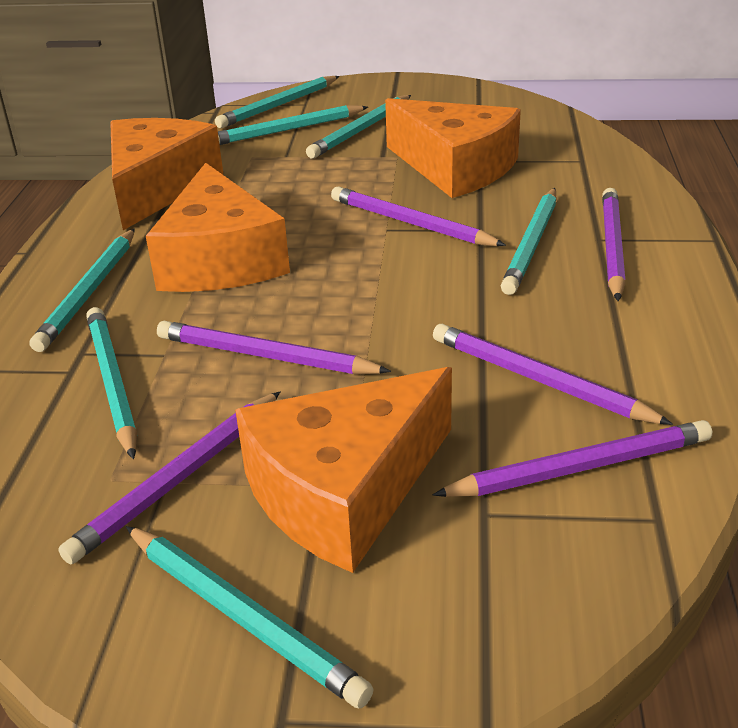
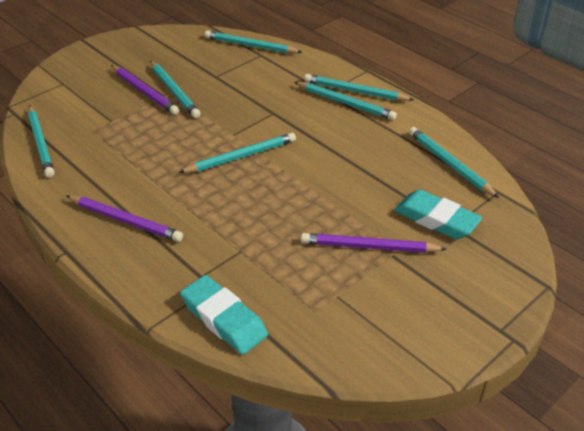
orange cheese: 4 -> 0
purple pencil: 6 -> 3
turquoise eraser: 0 -> 2

